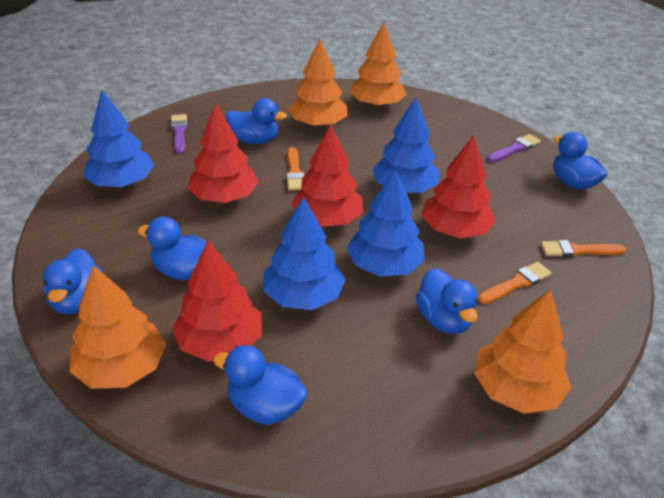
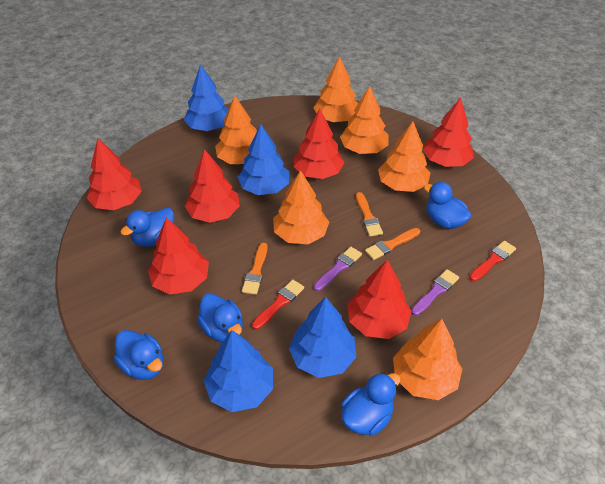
blue duck: 6 -> 5
orange tree: 4 -> 6
red brush: 0 -> 2
red tree: 4 -> 6

